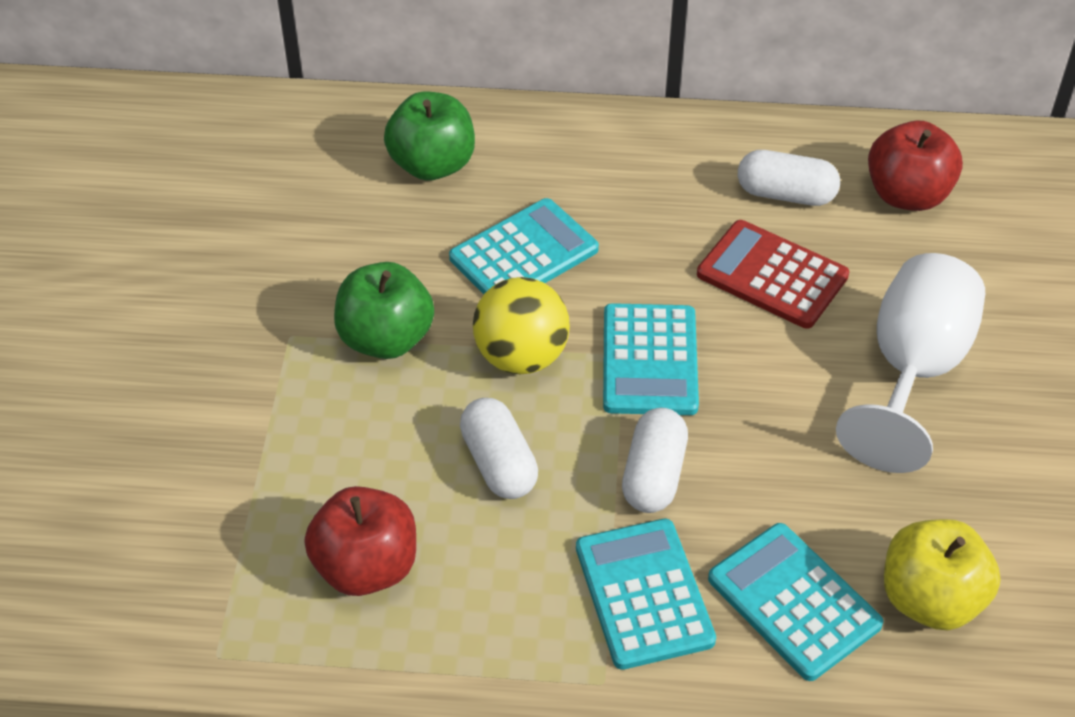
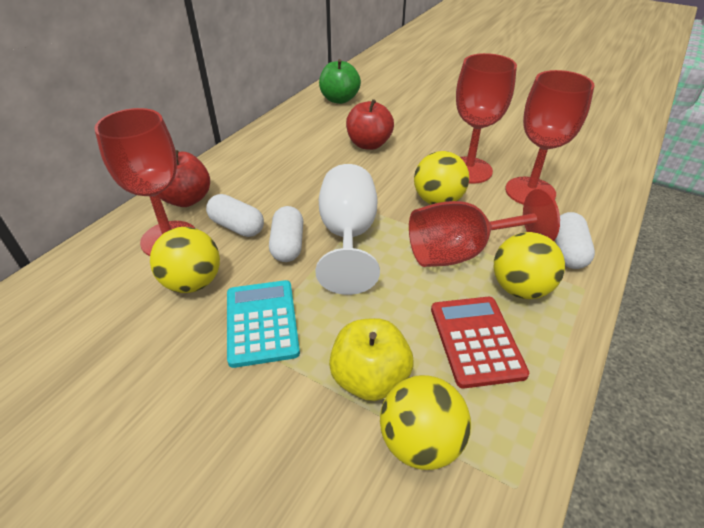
green apple: 2 -> 1
red goblet: 0 -> 4
turquoise calculator: 4 -> 1
yellow ball: 1 -> 4

